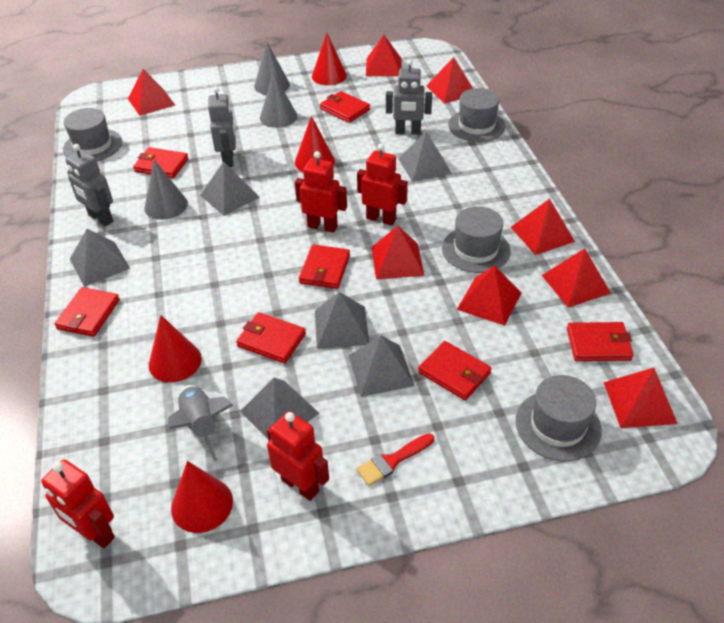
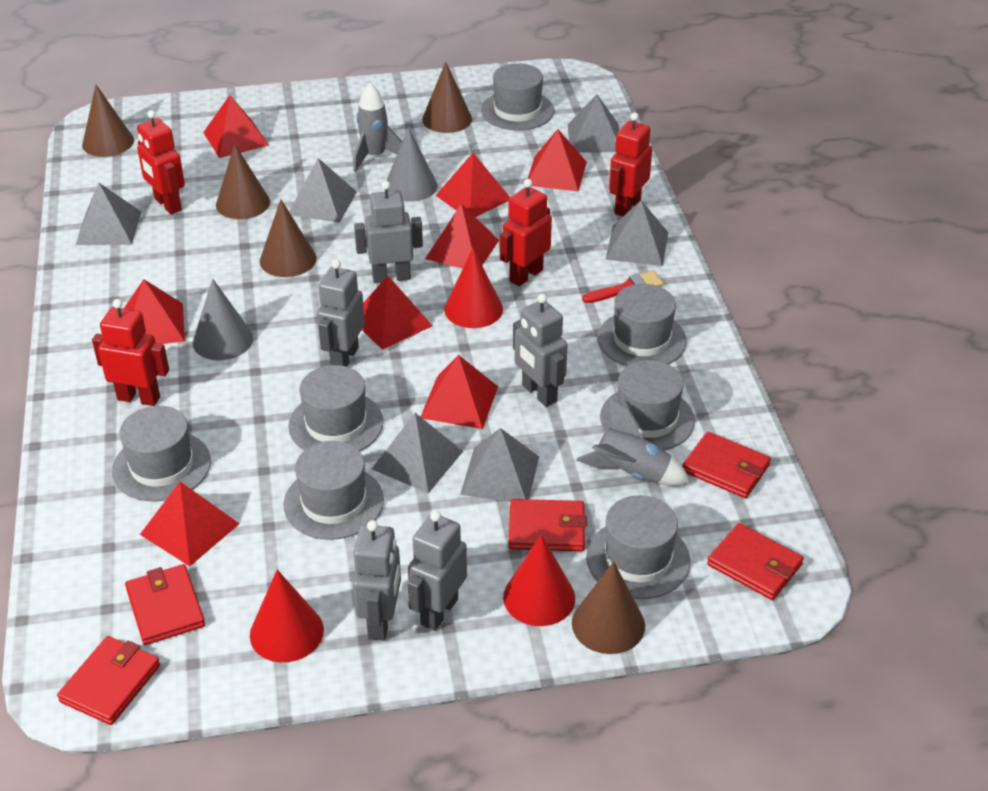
brown cone: 0 -> 5
grey cone: 3 -> 2
grey hat: 4 -> 7
grey robot: 3 -> 5
grey rocket: 1 -> 2
red cone: 4 -> 3
red wallet: 7 -> 5

